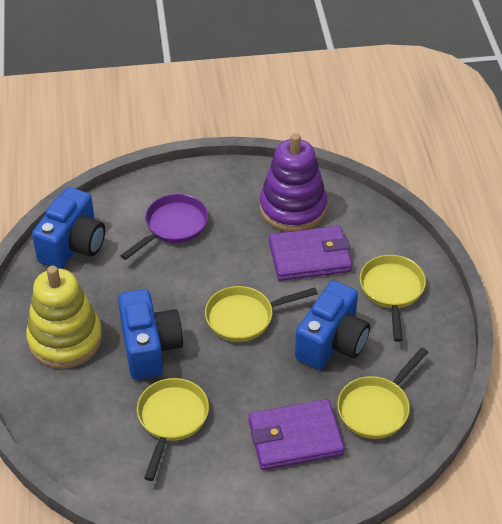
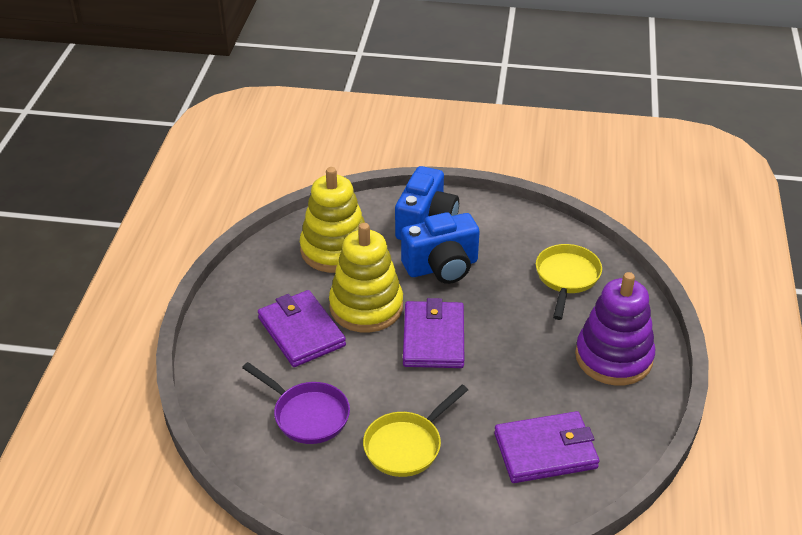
blue camera: 3 -> 2
purple wallet: 2 -> 3
yellow pan: 4 -> 2
yellow stacking toy: 1 -> 2

